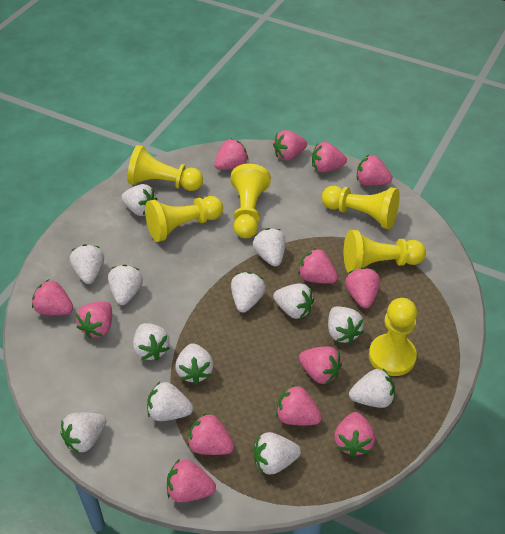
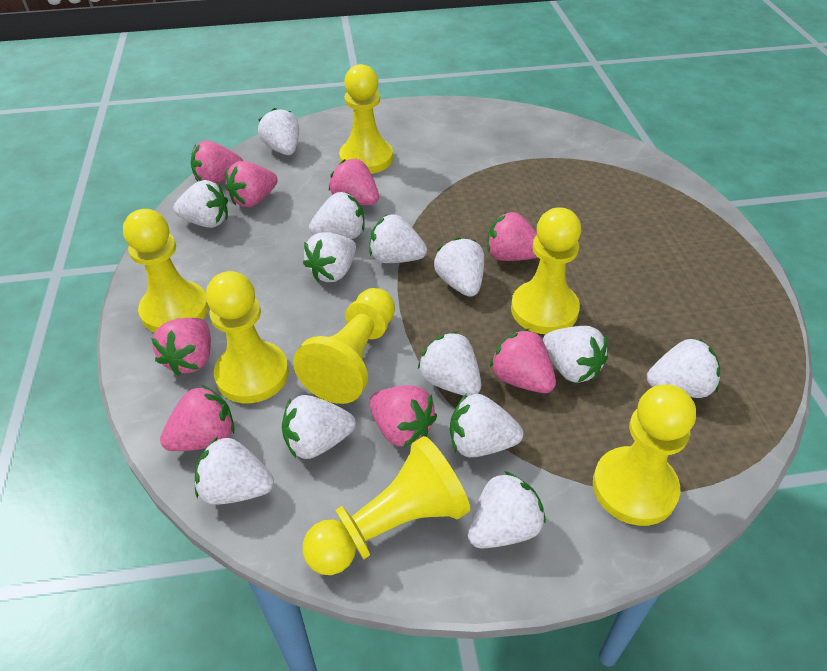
pink strawberry: 13 -> 8
yellow pawn: 6 -> 7

